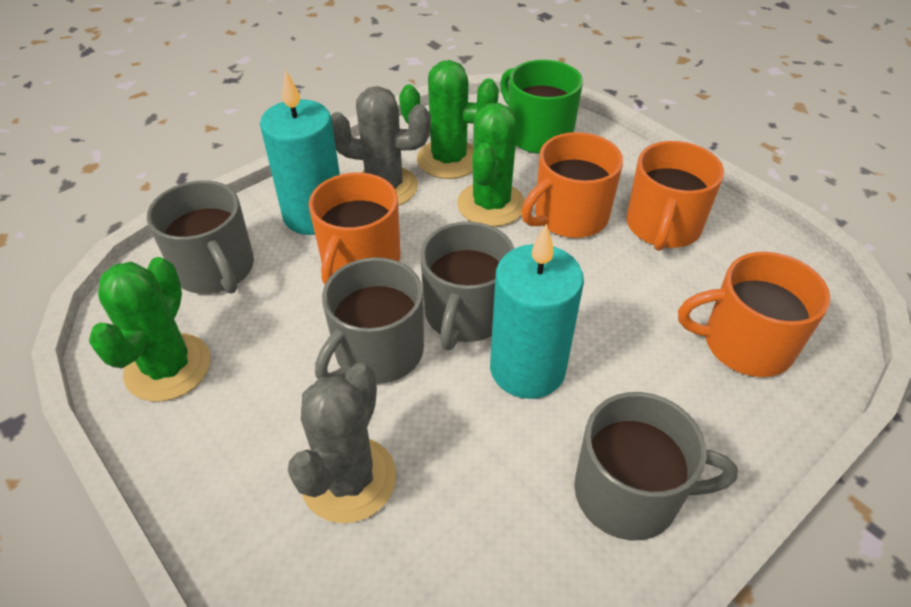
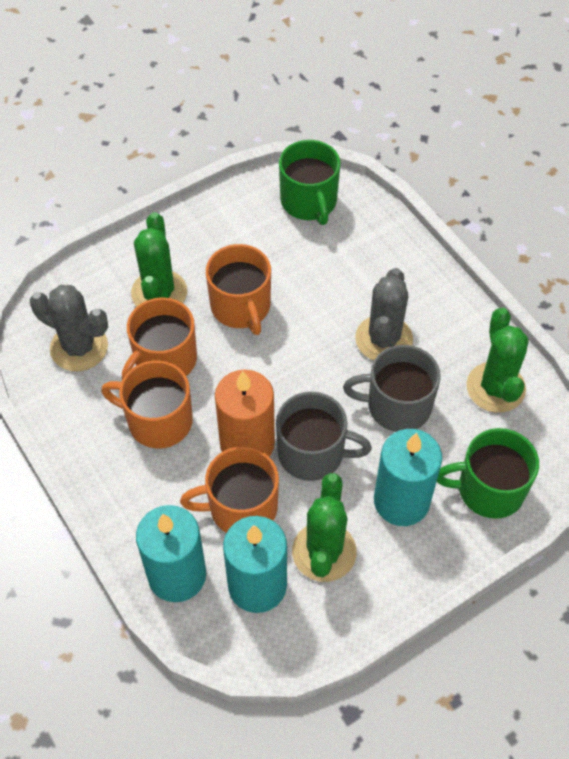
green mug: 1 -> 2
grey mug: 4 -> 2
orange candle: 0 -> 1
turquoise candle: 2 -> 3

